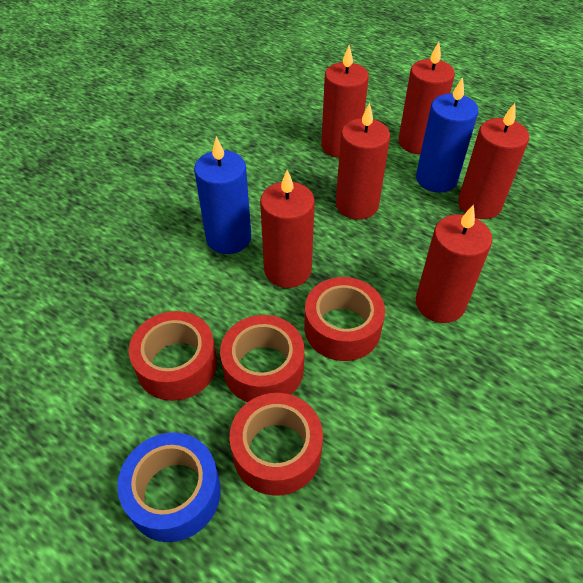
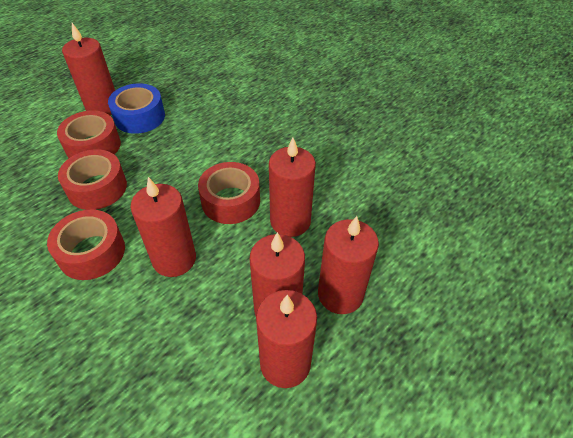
blue candle: 2 -> 0

